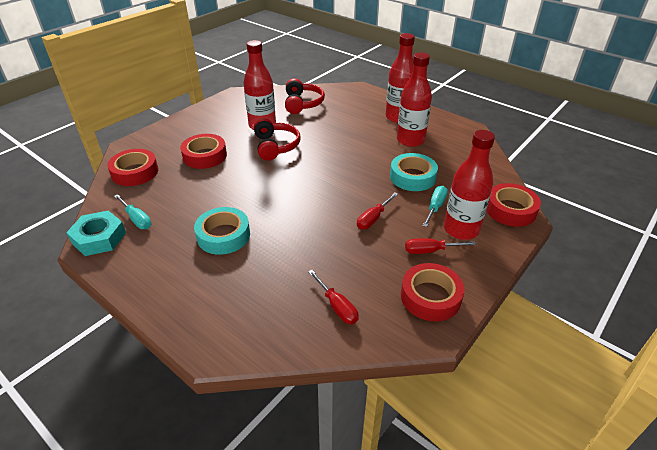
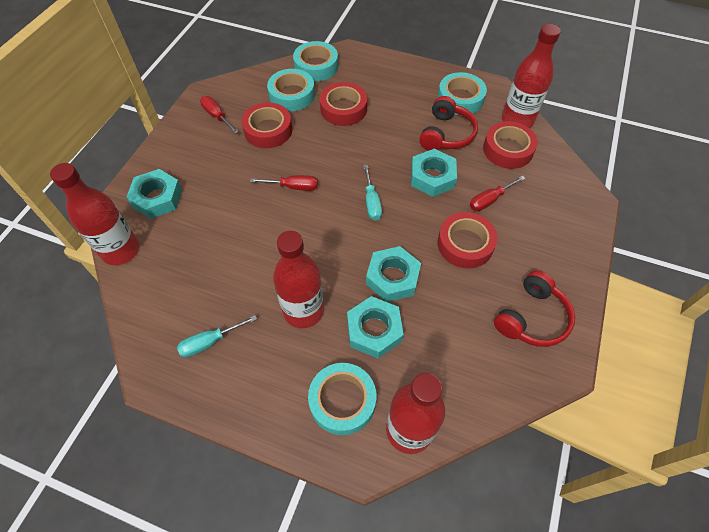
turquoise nut: 1 -> 4
turquoise tape: 2 -> 4

